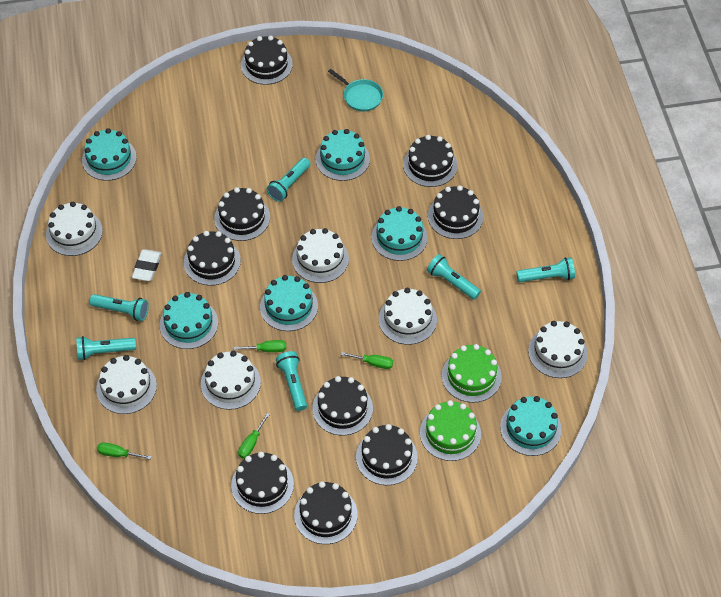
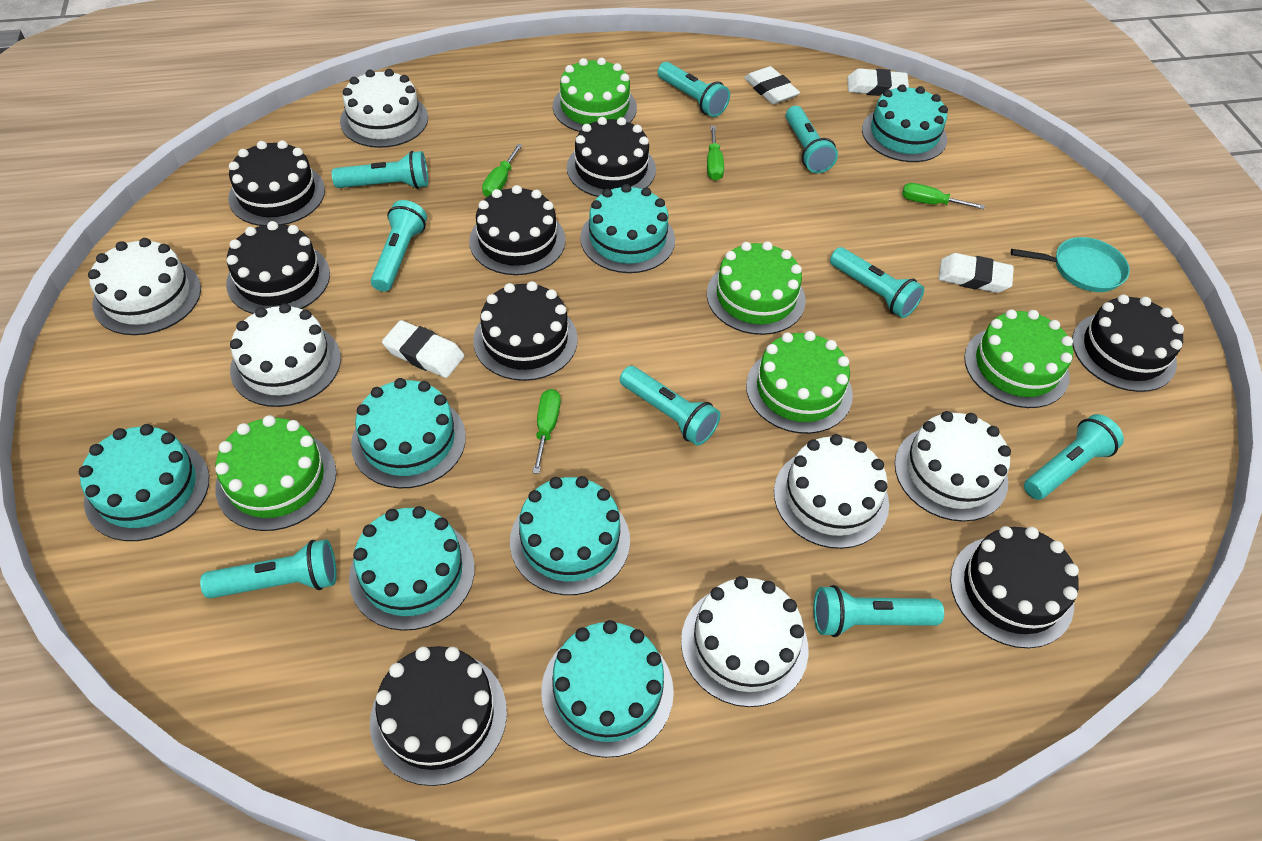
black cake: 9 -> 8
green cake: 2 -> 5
turquoise cake: 6 -> 7
turquoise flashlight: 6 -> 9
white eraser: 1 -> 4

